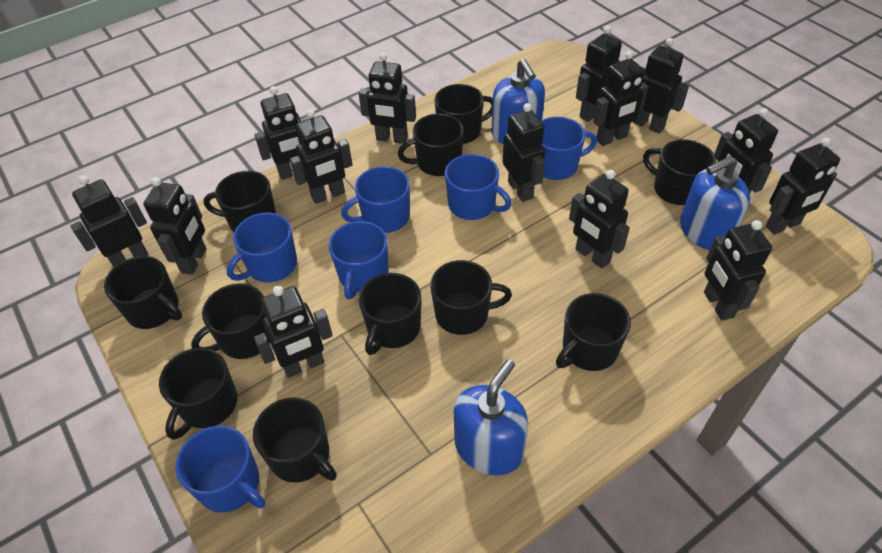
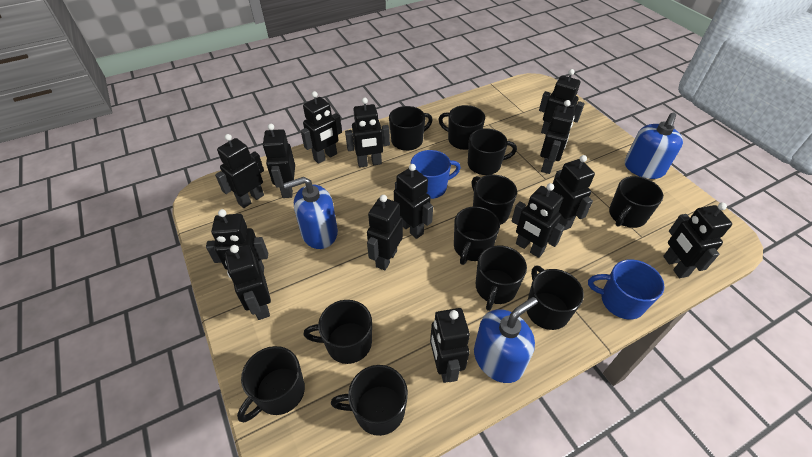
blue mug: 6 -> 2

